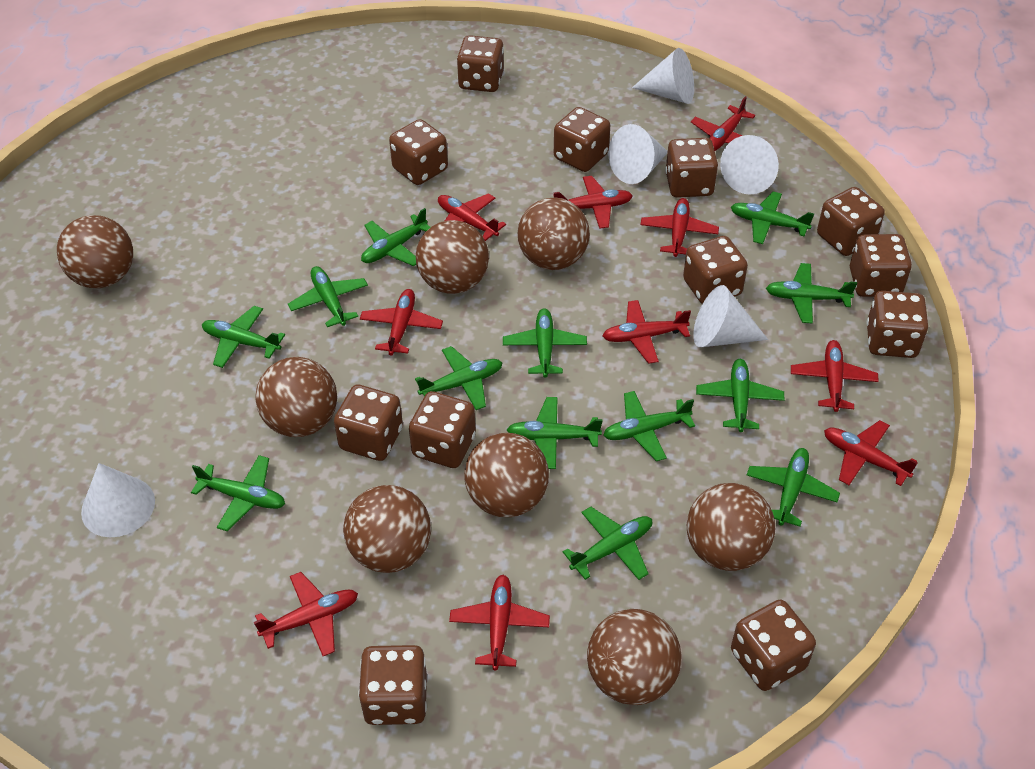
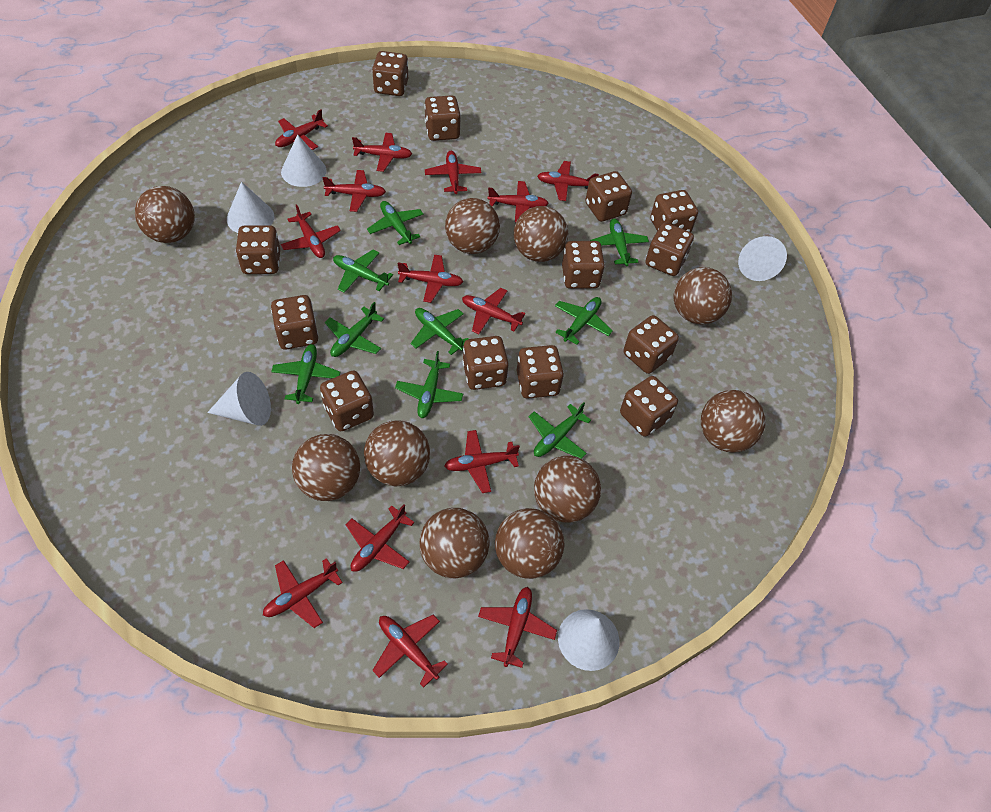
brown ball: 8 -> 10
brown dice: 12 -> 13
green plane: 13 -> 9
red plane: 10 -> 14

